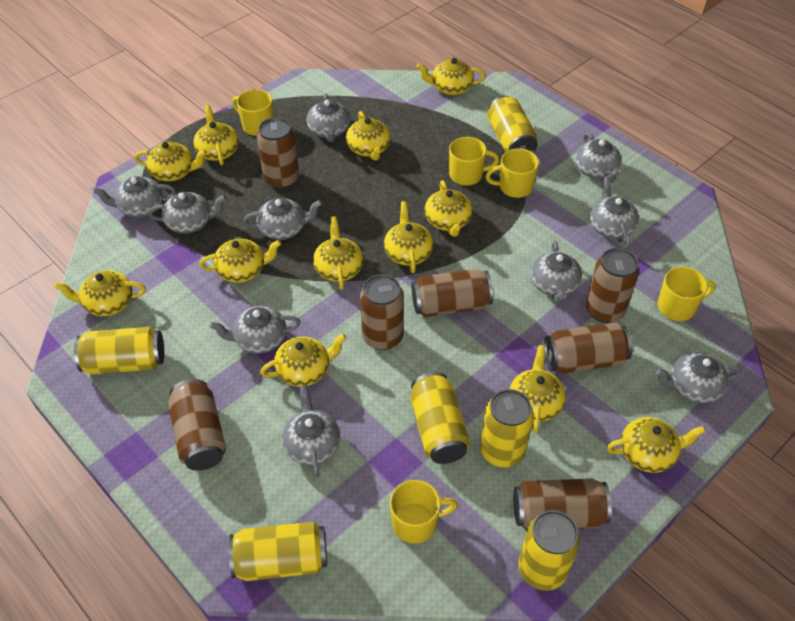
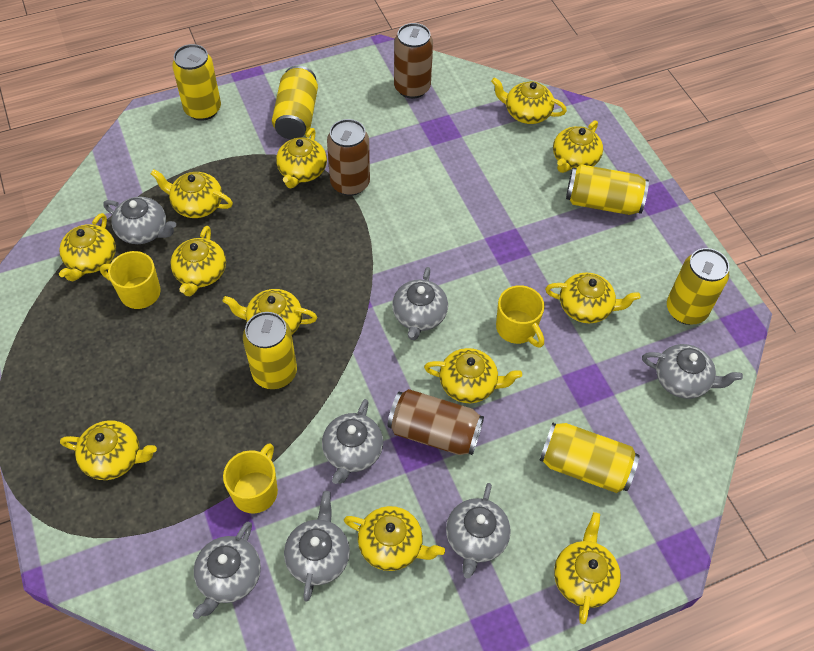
brown can: 7 -> 3
grey teapot: 10 -> 7
yellow mug: 5 -> 3

